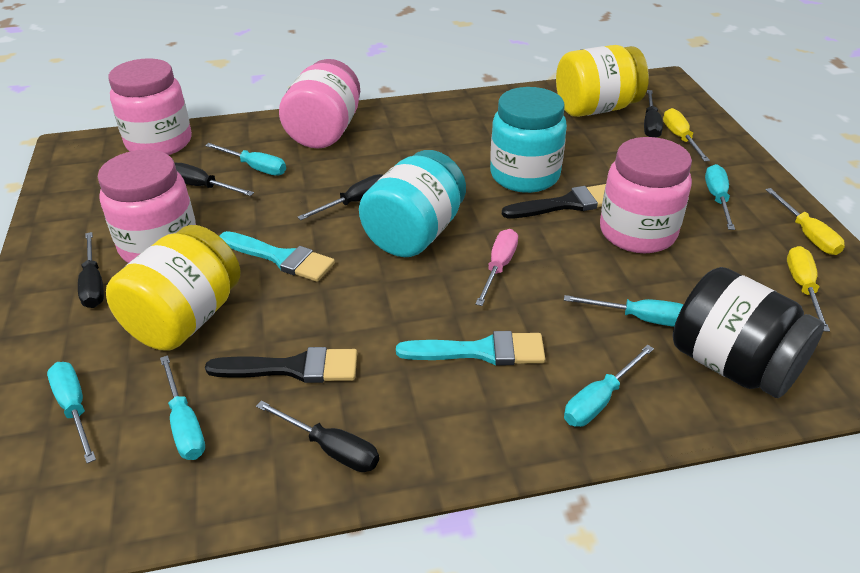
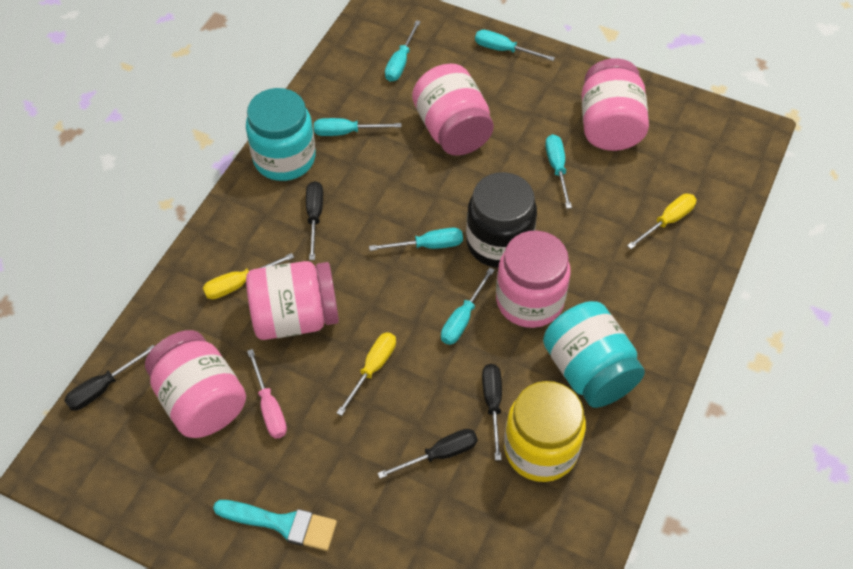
black brush: 2 -> 0
black screwdriver: 5 -> 4
pink jar: 4 -> 5
turquoise brush: 2 -> 1
yellow jar: 2 -> 1

